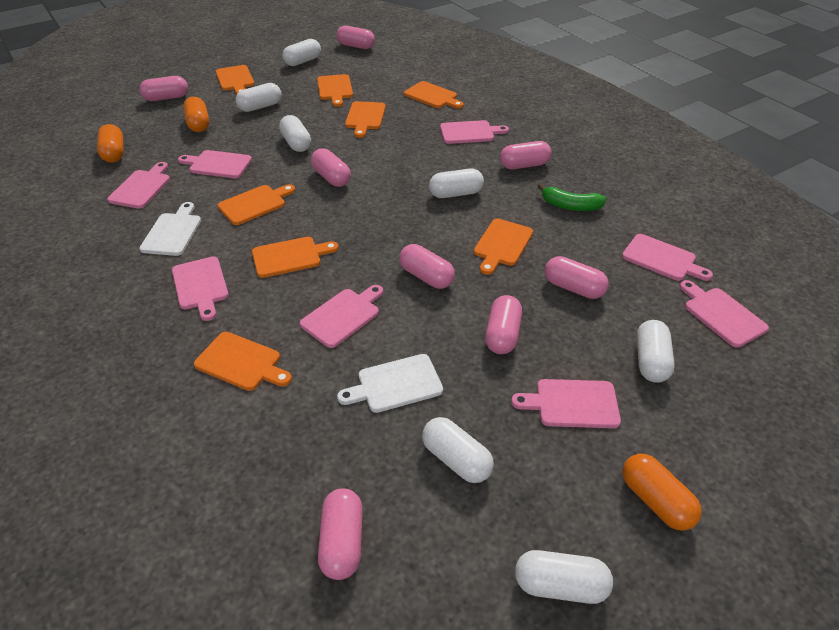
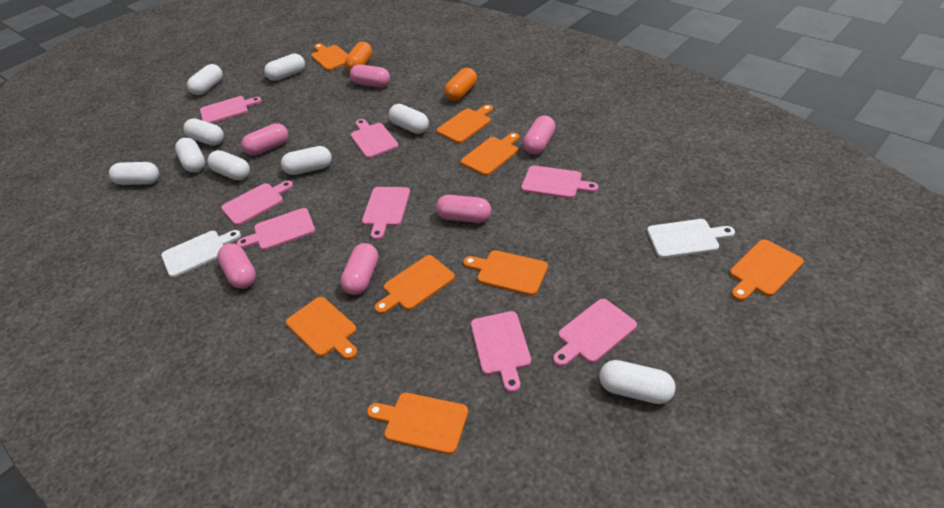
green banana: 1 -> 0
orange capsule: 3 -> 2
pink capsule: 8 -> 6
white capsule: 7 -> 9

